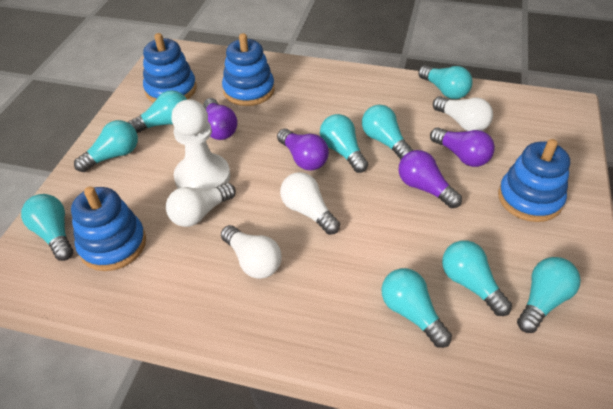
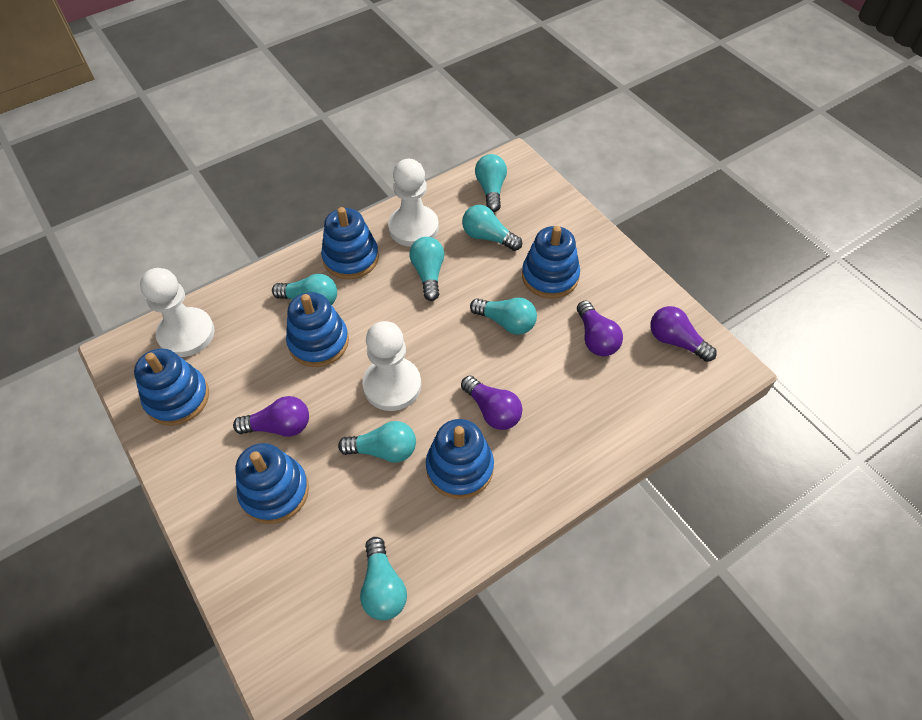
blue stacking toy: 4 -> 6
turquoise light bulb: 9 -> 7
white light bulb: 4 -> 0
white pawn: 1 -> 3

